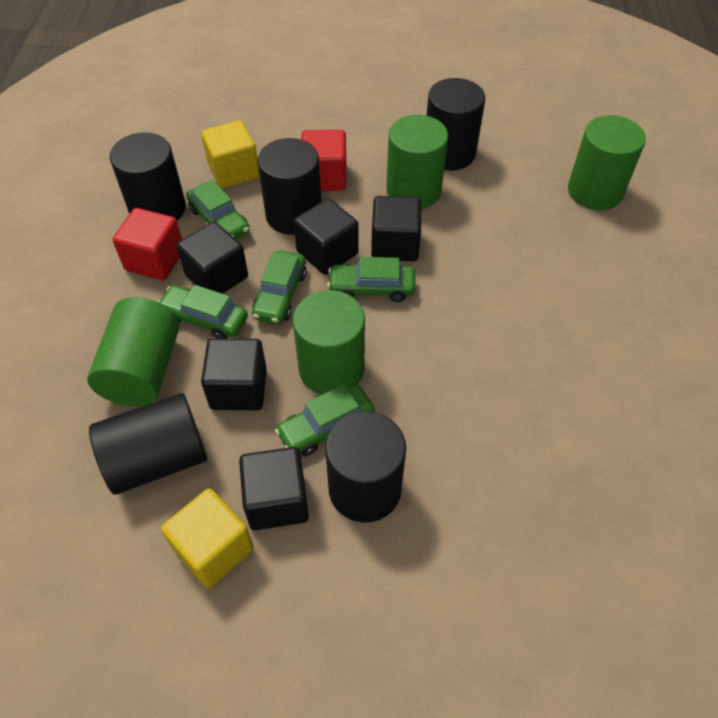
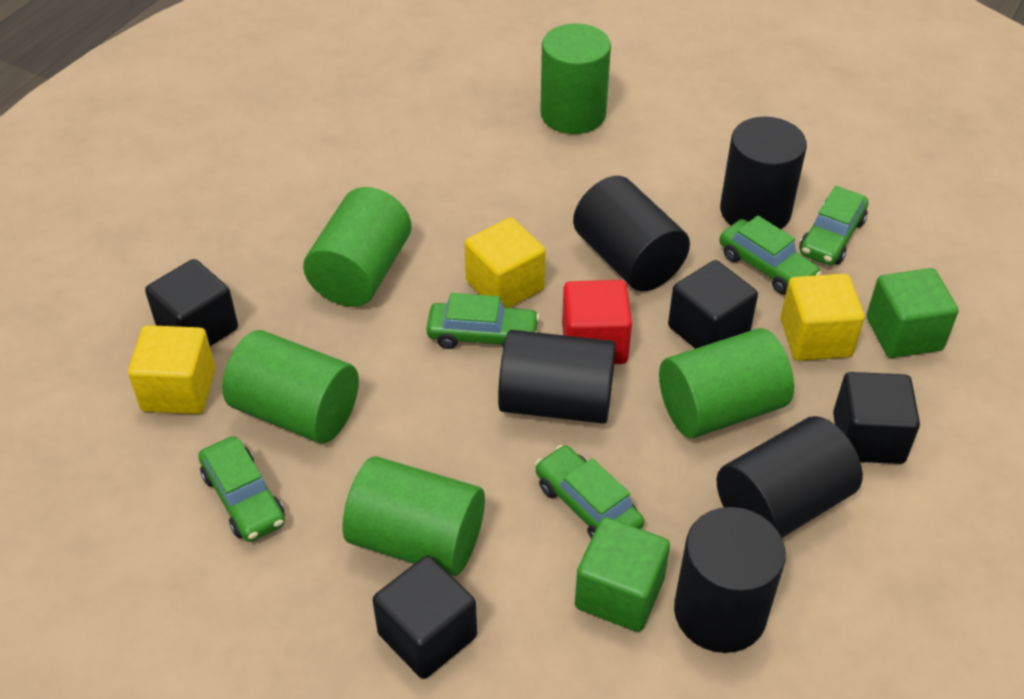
black cube: 5 -> 4
green cube: 0 -> 2
green cylinder: 4 -> 5
red cube: 2 -> 1
yellow cube: 2 -> 3

